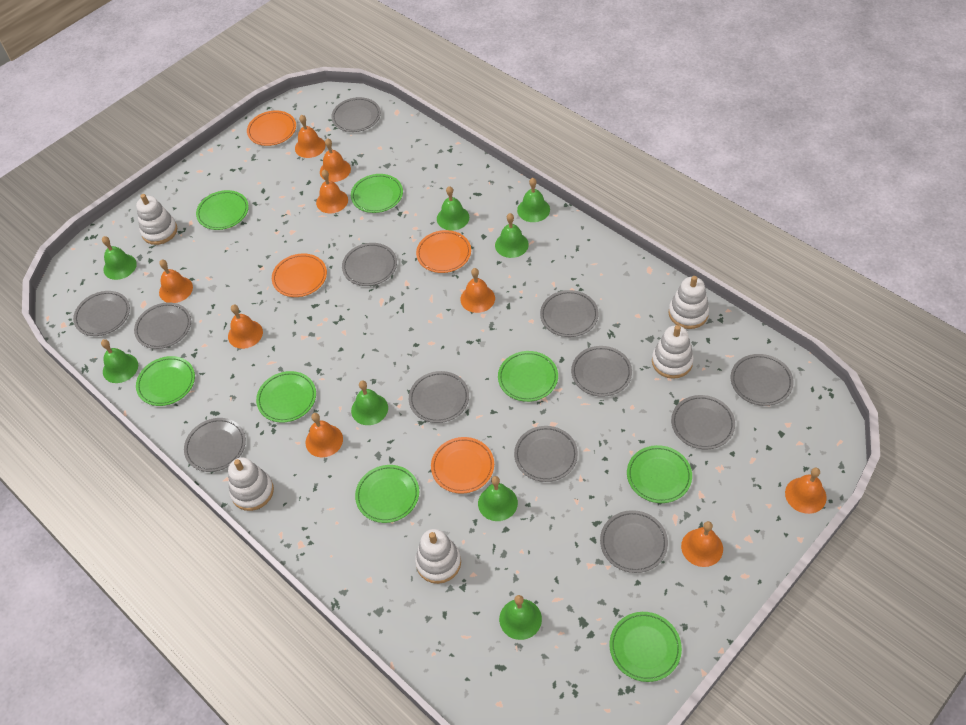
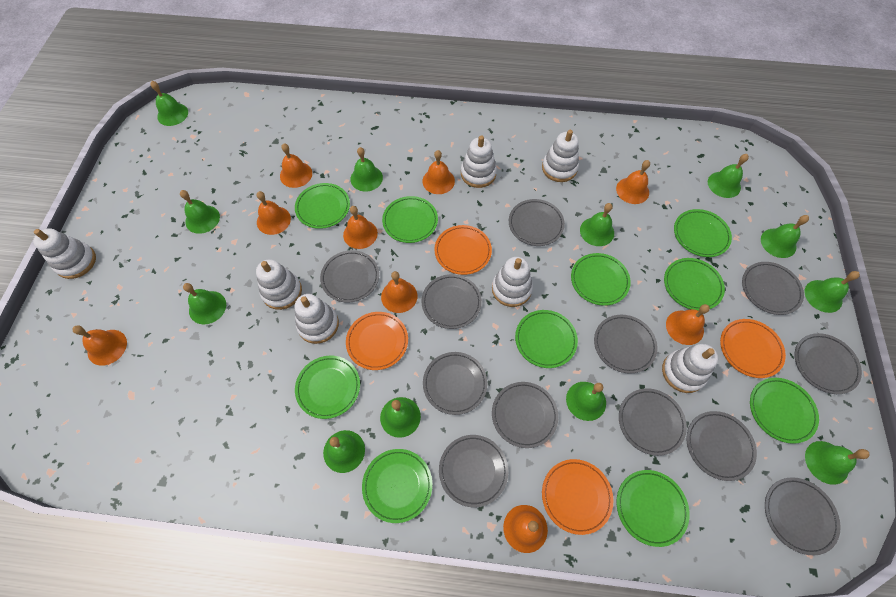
green bell: 8 -> 12
green plate: 8 -> 10
white stacking toy: 5 -> 7

